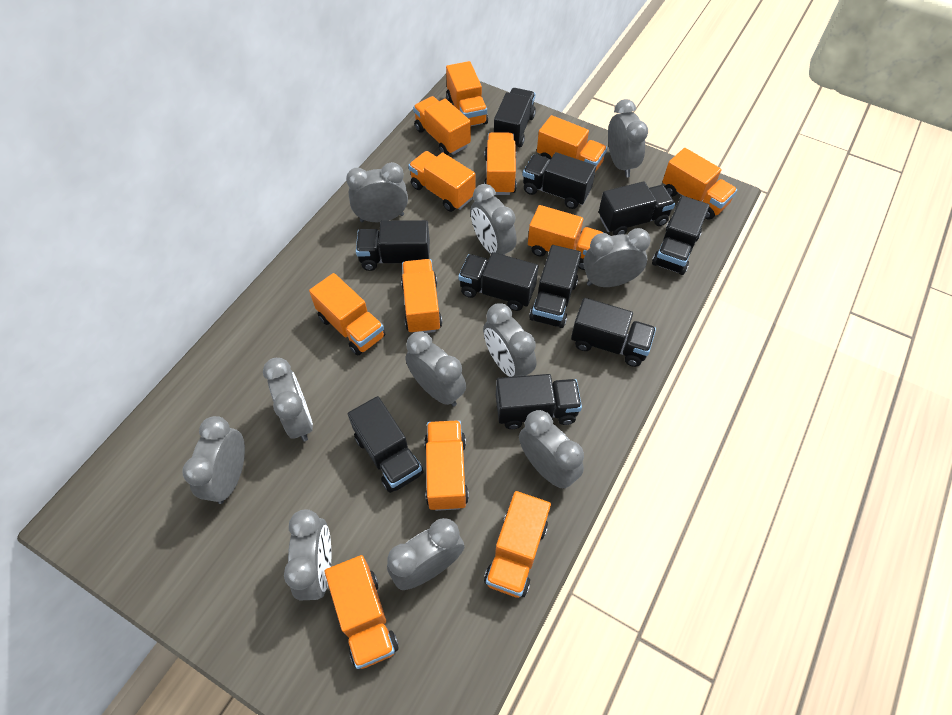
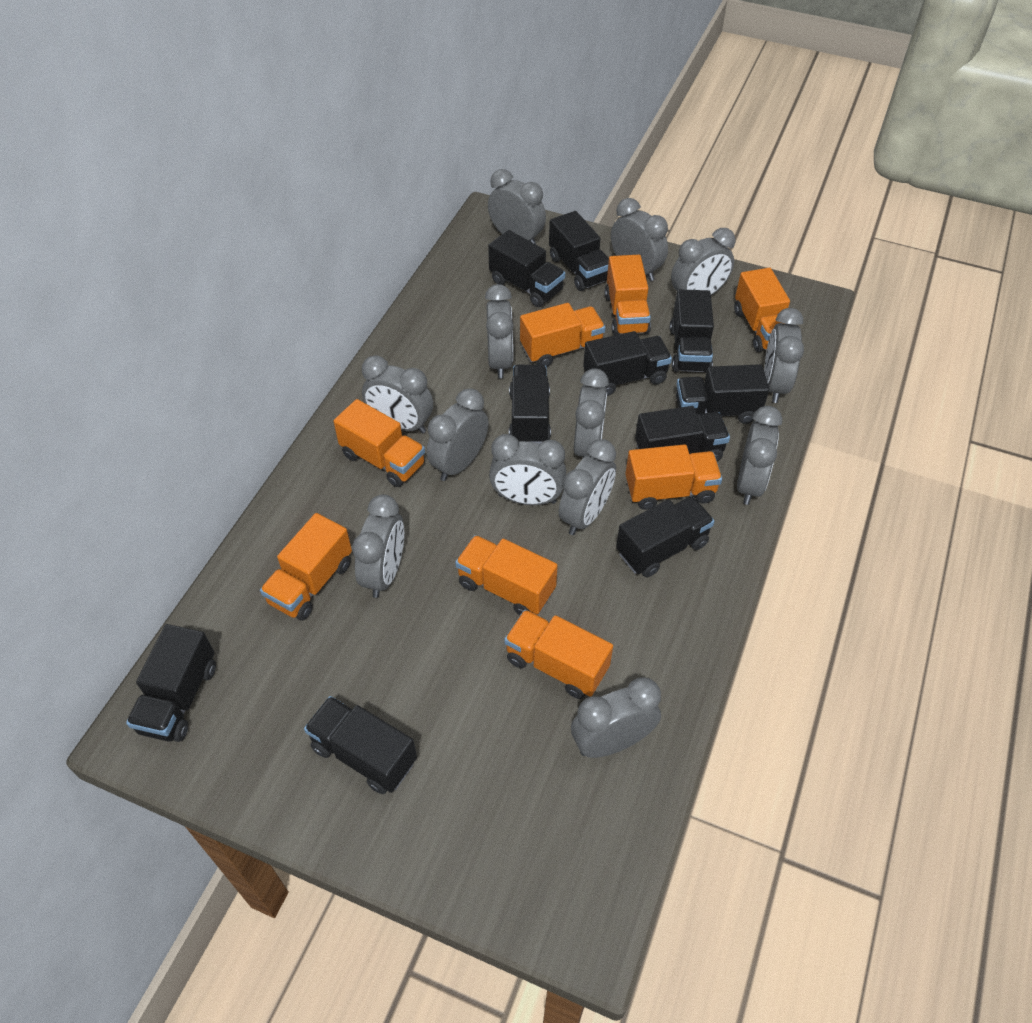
grey clock: 11 -> 13
orange truck: 12 -> 8

